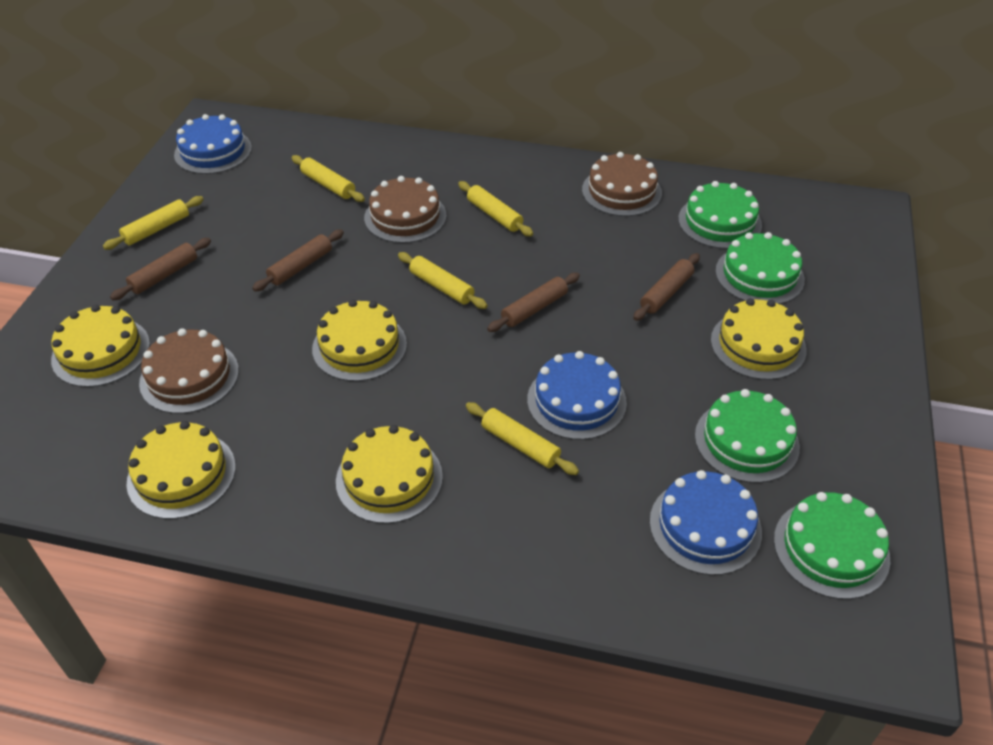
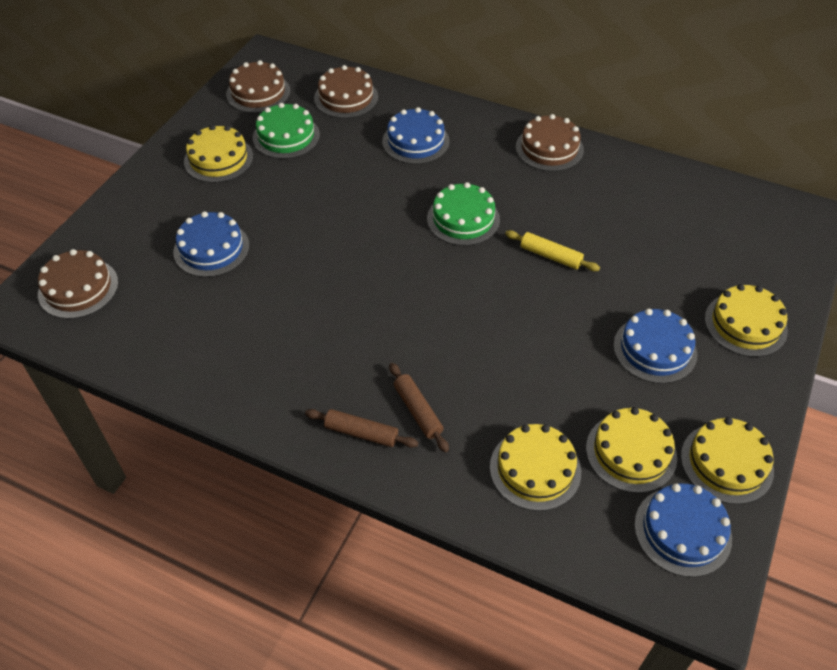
blue cake: 3 -> 4
brown cake: 3 -> 4
brown rolling pin: 4 -> 2
green cake: 4 -> 2
yellow rolling pin: 5 -> 1

